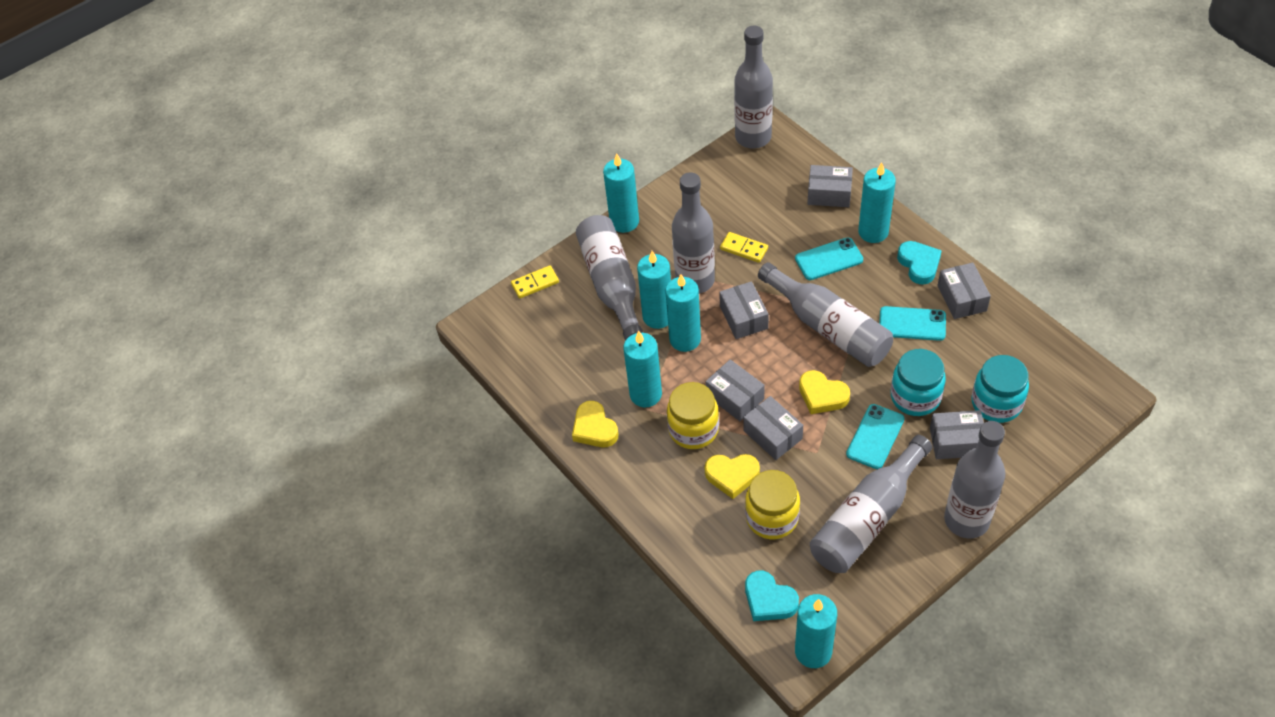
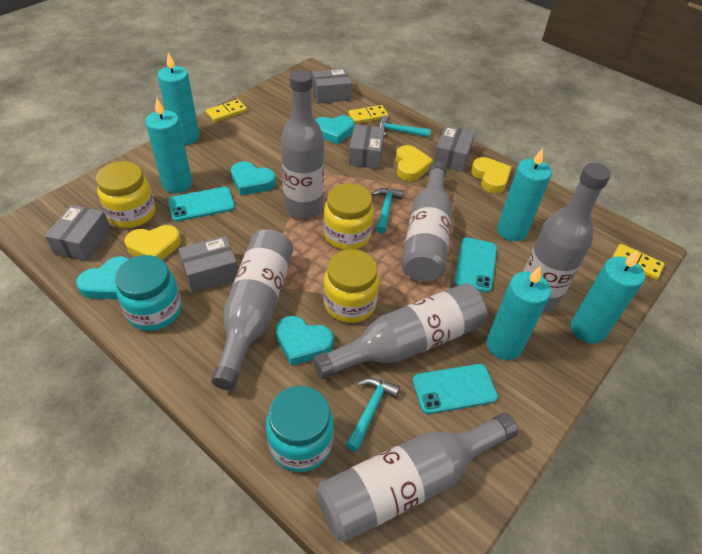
grey box: 6 -> 5
turquoise candle: 6 -> 5
turquoise hammer: 0 -> 3
turquoise heart: 2 -> 4
yellow domino: 2 -> 3
yellow jar: 2 -> 3

